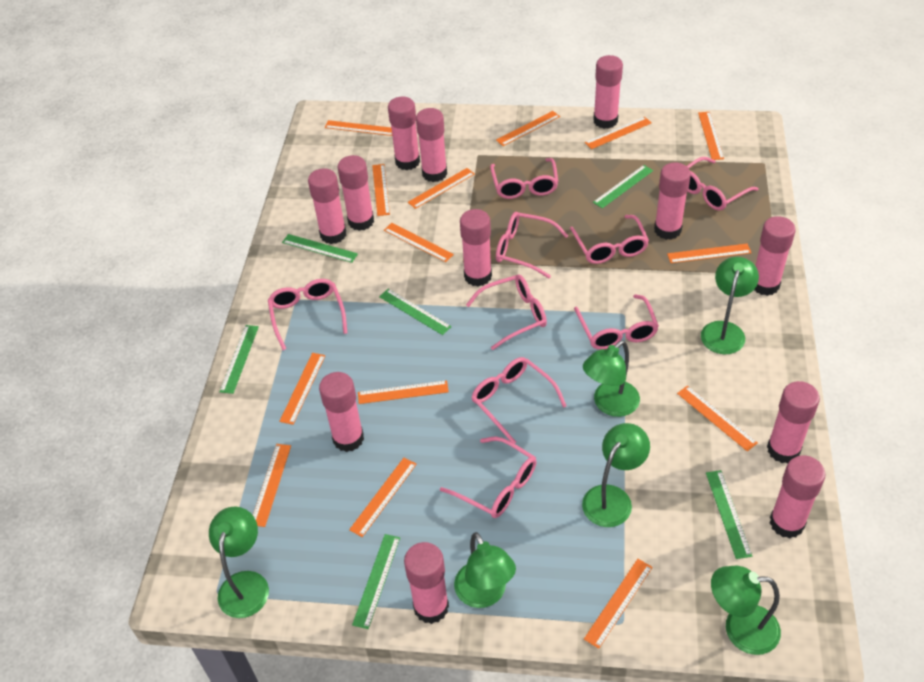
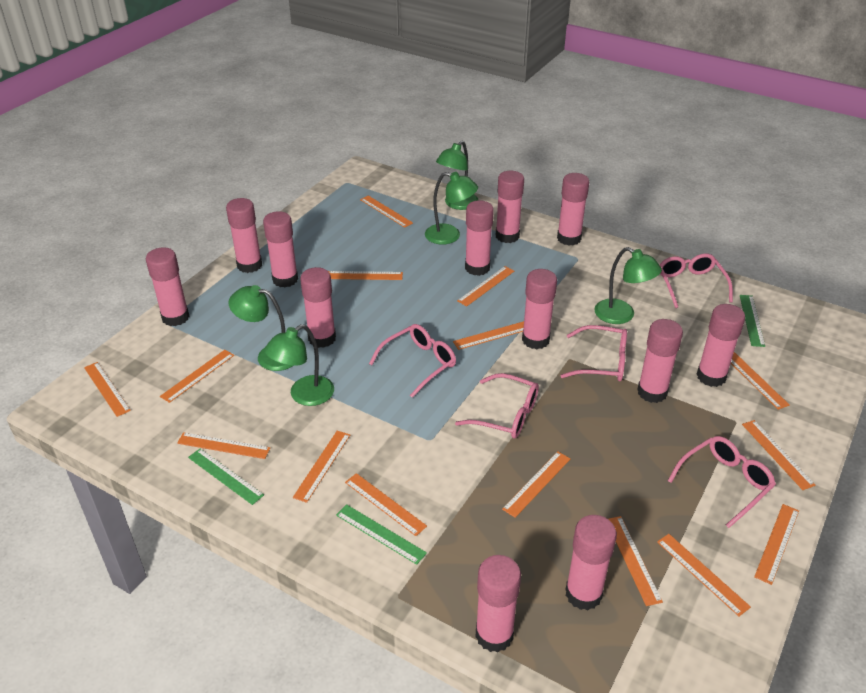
green lamp: 6 -> 5
green ruler: 6 -> 3
orange ruler: 14 -> 15
pink glasses: 9 -> 5

